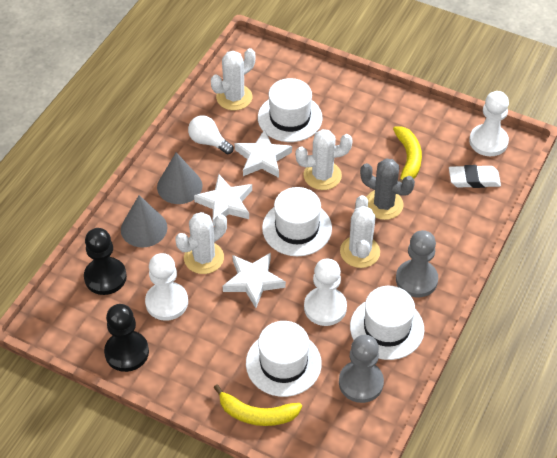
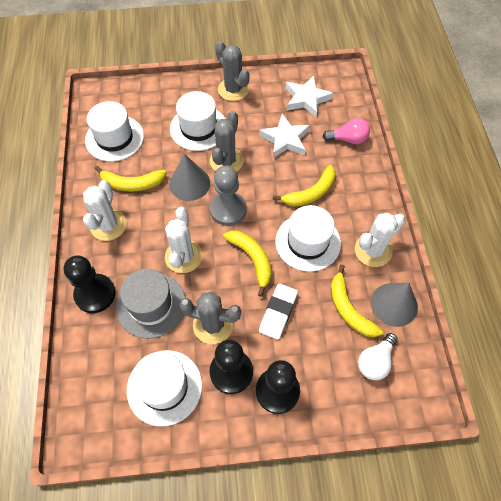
black pawn: 2 -> 3
grey cactus: 1 -> 3
grey hat: 0 -> 1
grey pawn: 2 -> 1
pink light bulb: 0 -> 1
white cactus: 4 -> 3
white pawn: 3 -> 0
white star: 3 -> 2
yellow banana: 2 -> 4

